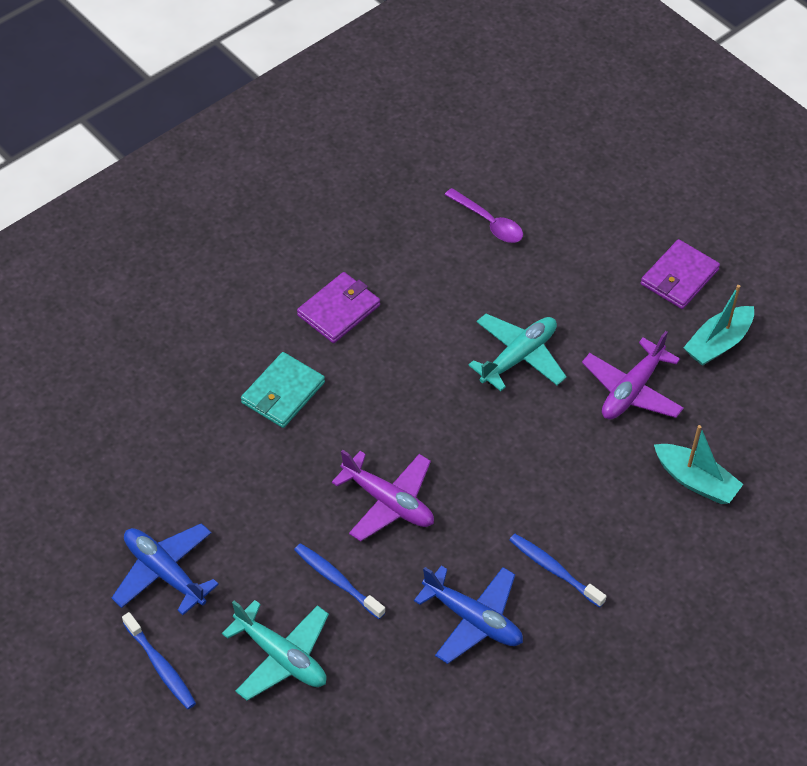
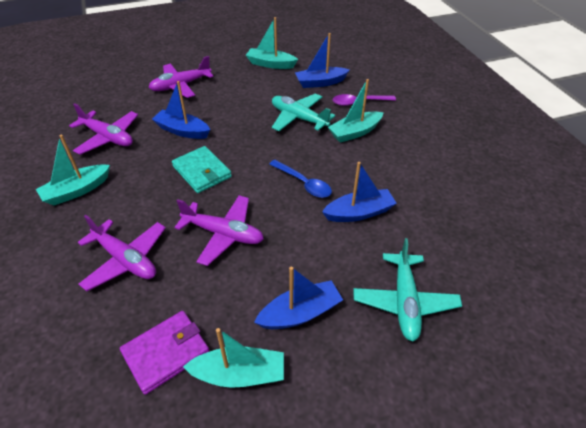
blue boat: 0 -> 4
blue plane: 2 -> 0
blue spoon: 0 -> 1
blue toothbrush: 3 -> 0
purple plane: 2 -> 4
purple wallet: 2 -> 1
turquoise boat: 2 -> 4

